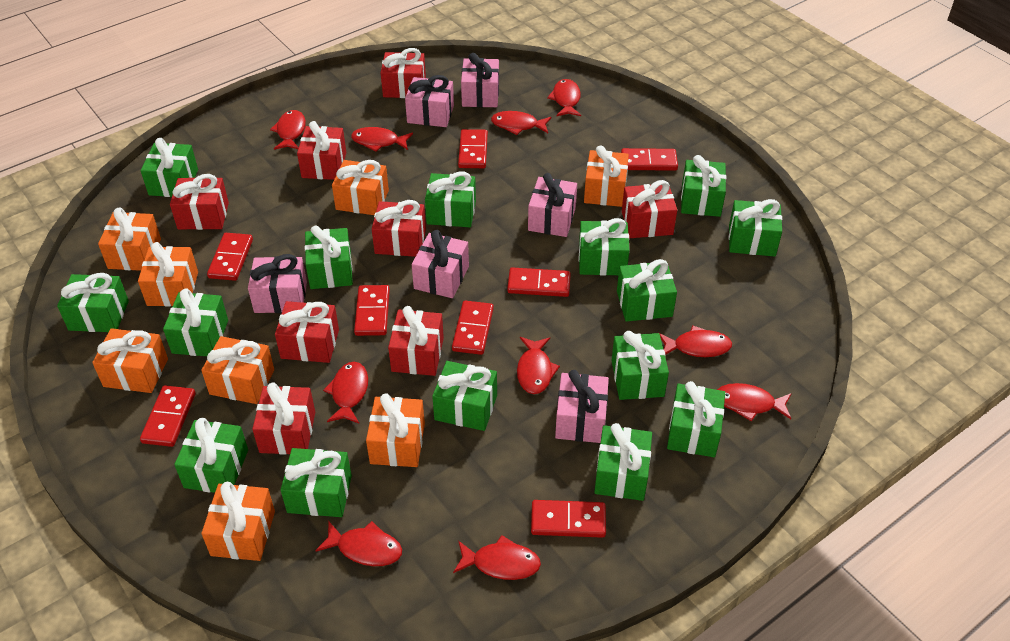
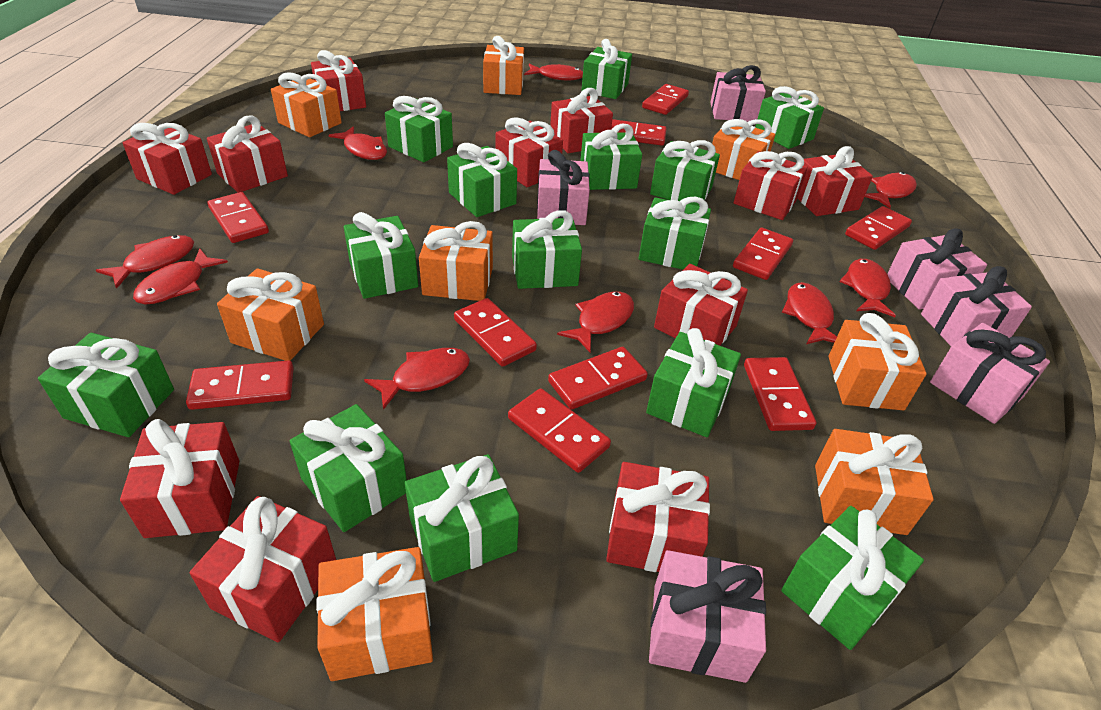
green gift: 15 -> 14
red domino: 8 -> 10
red fish: 10 -> 9
red gift: 8 -> 11

